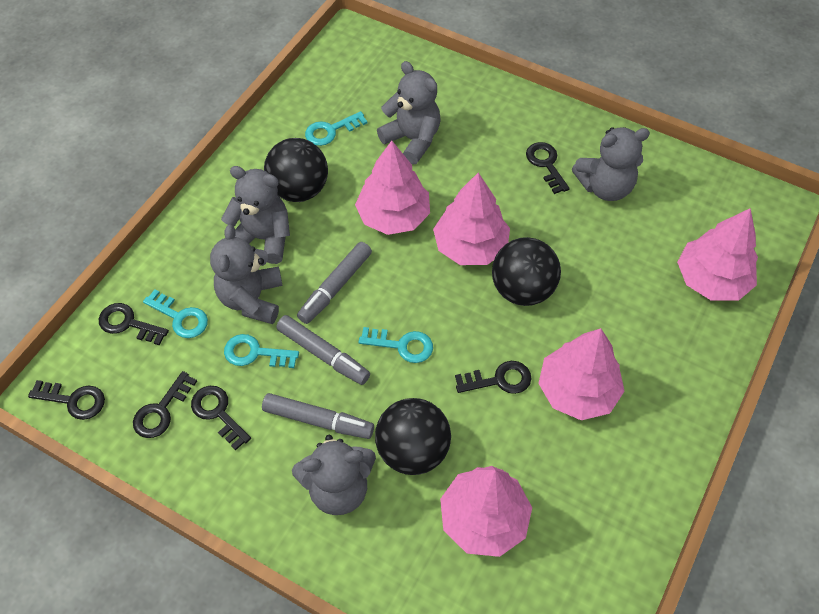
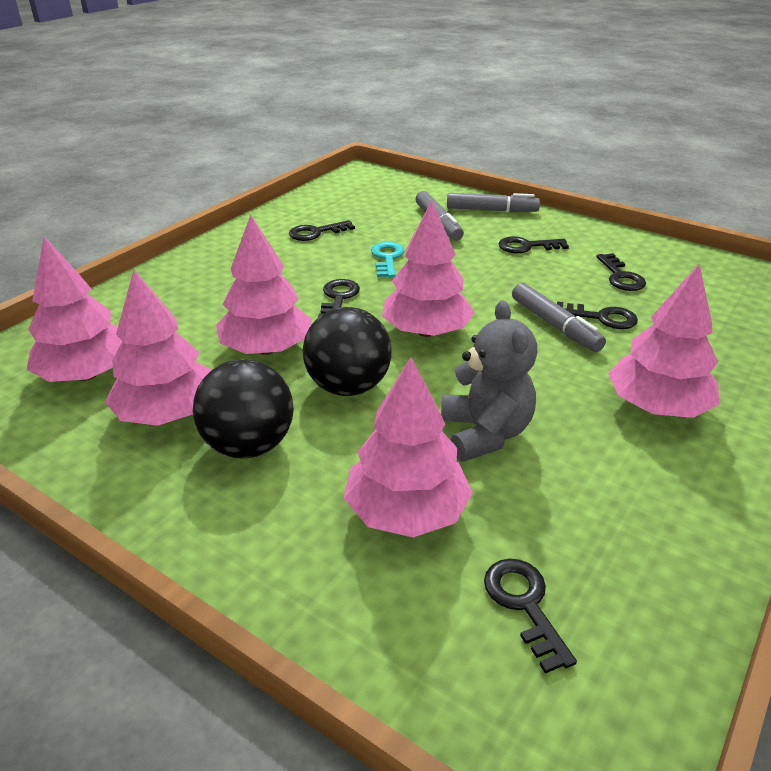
black ball: 3 -> 2
grey teddy bear: 5 -> 1
pink tree: 5 -> 6
turquoise key: 4 -> 1

